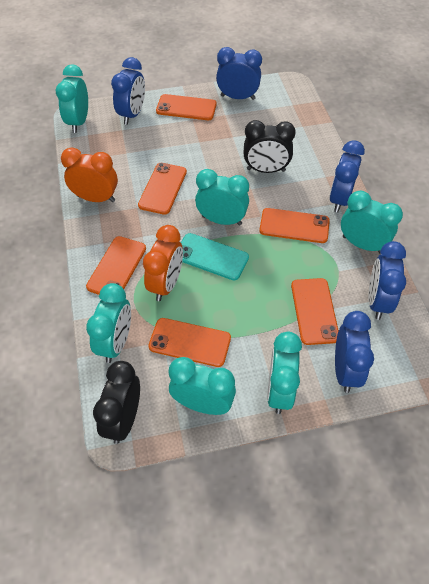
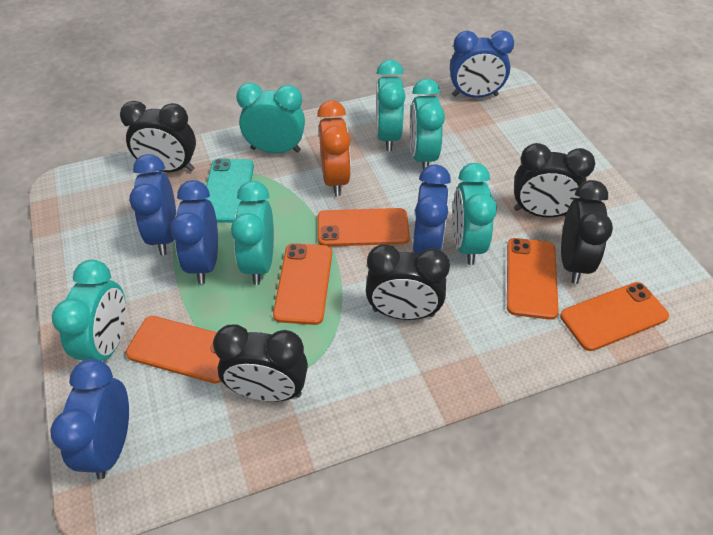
black clock: 2 -> 5
orange clock: 2 -> 1
orange phone: 6 -> 5

